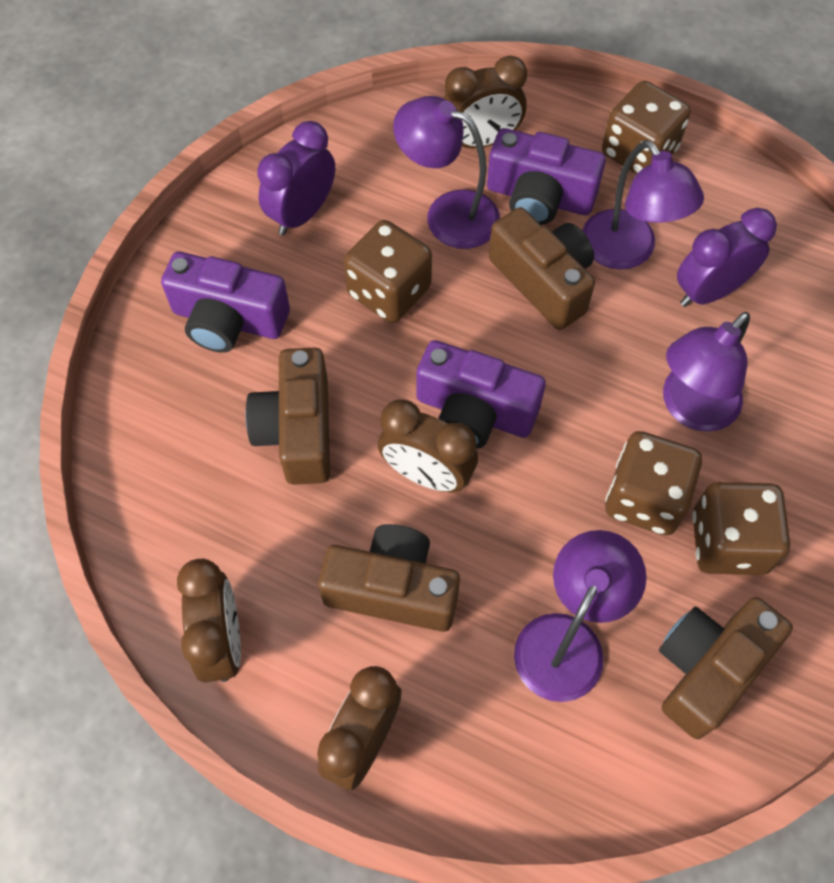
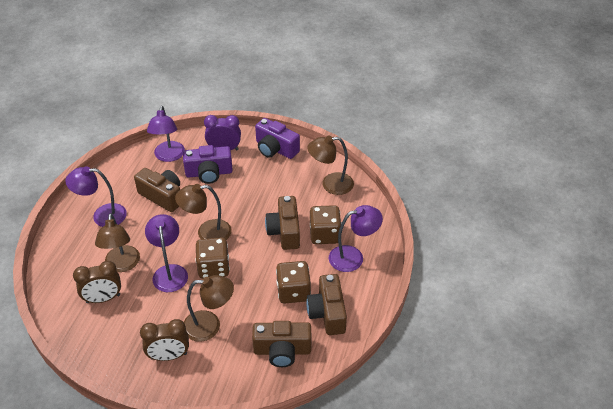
brown clock: 4 -> 2
brown dice: 4 -> 3
brown lamp: 0 -> 4
purple camera: 3 -> 2
purple clock: 2 -> 1

